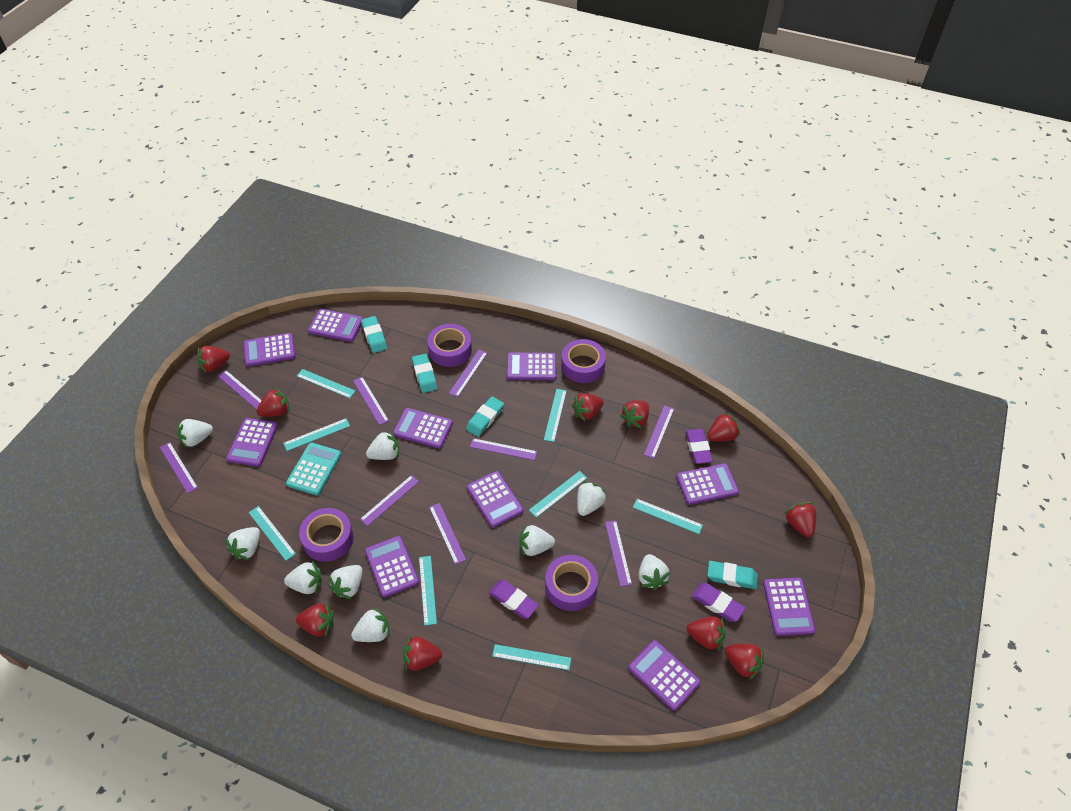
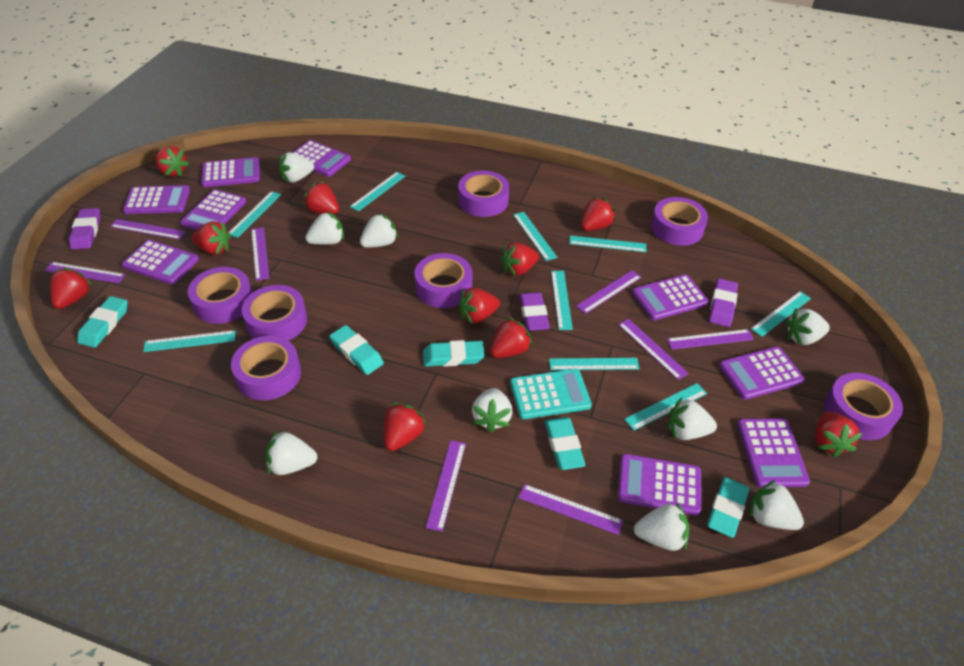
purple calculator: 10 -> 9
purple ruler: 9 -> 8
purple tape: 4 -> 7
turquoise eraser: 4 -> 5
turquoise ruler: 8 -> 9

